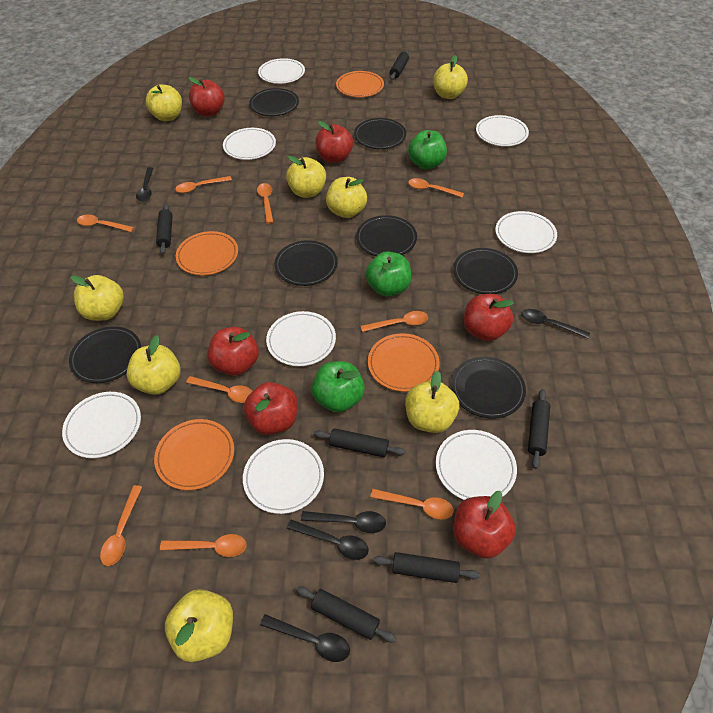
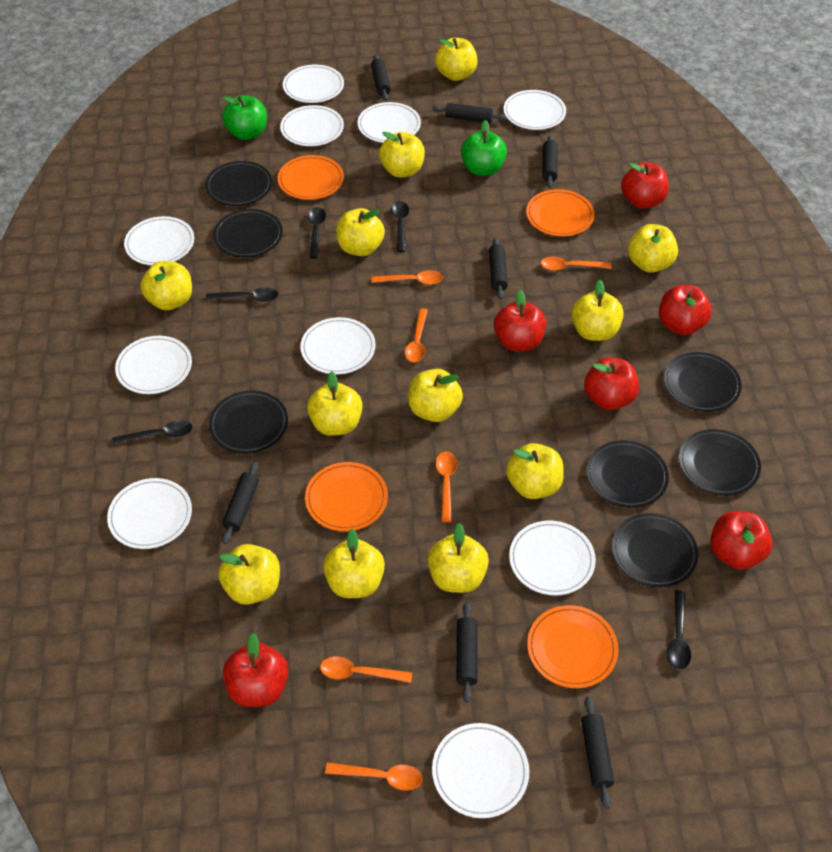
black rolling pin: 6 -> 7
green apple: 3 -> 2
orange spoon: 9 -> 6
white plate: 8 -> 10
yellow apple: 8 -> 12

